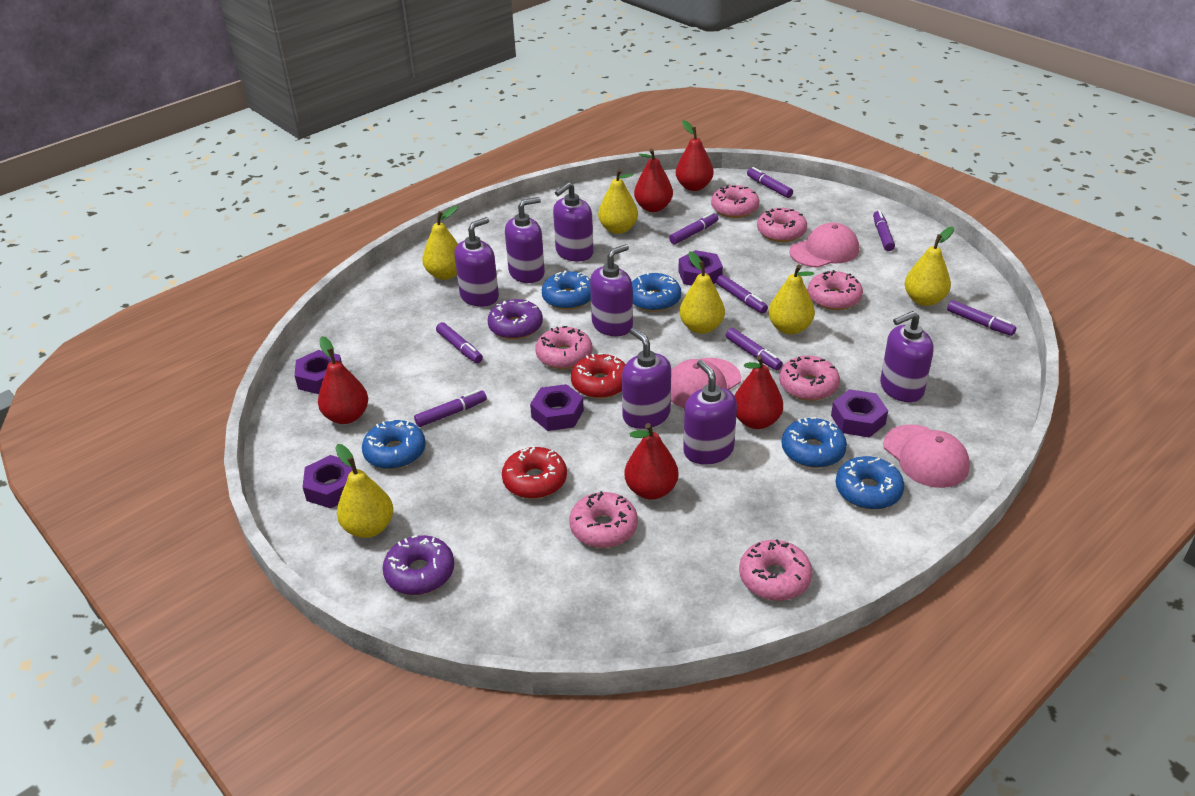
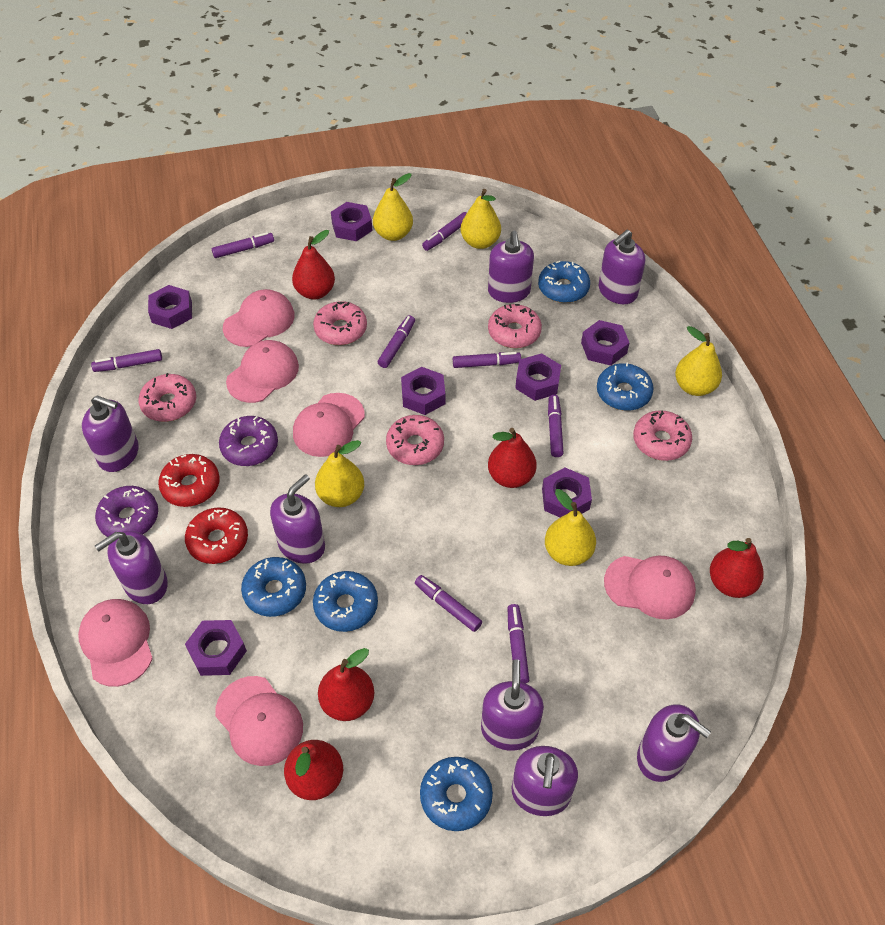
pink cap: 3 -> 6
pink donut: 7 -> 5
purple nut: 5 -> 7
purple soap dispenser: 7 -> 8
yellow pear: 6 -> 5

